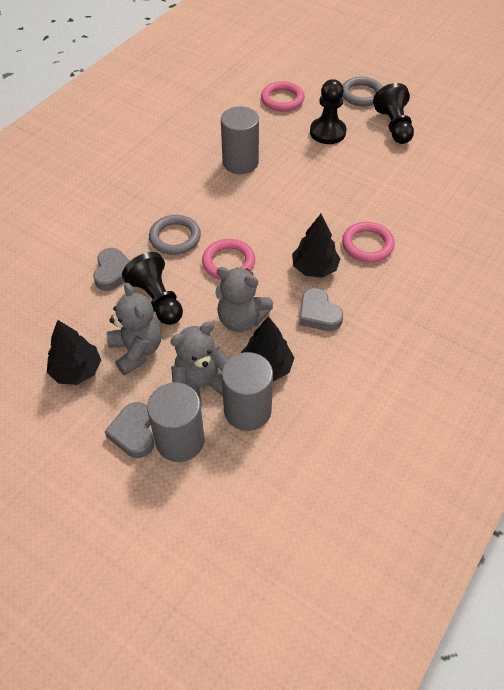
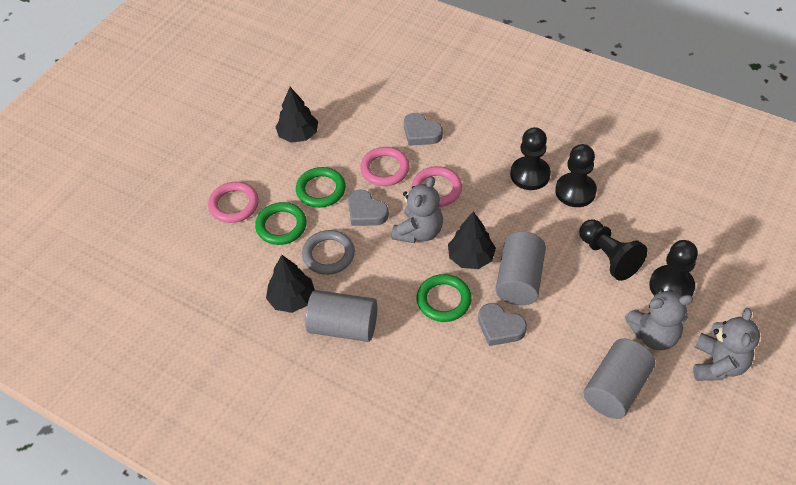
black pawn: 3 -> 4
green ring: 0 -> 3
grey ring: 2 -> 1

